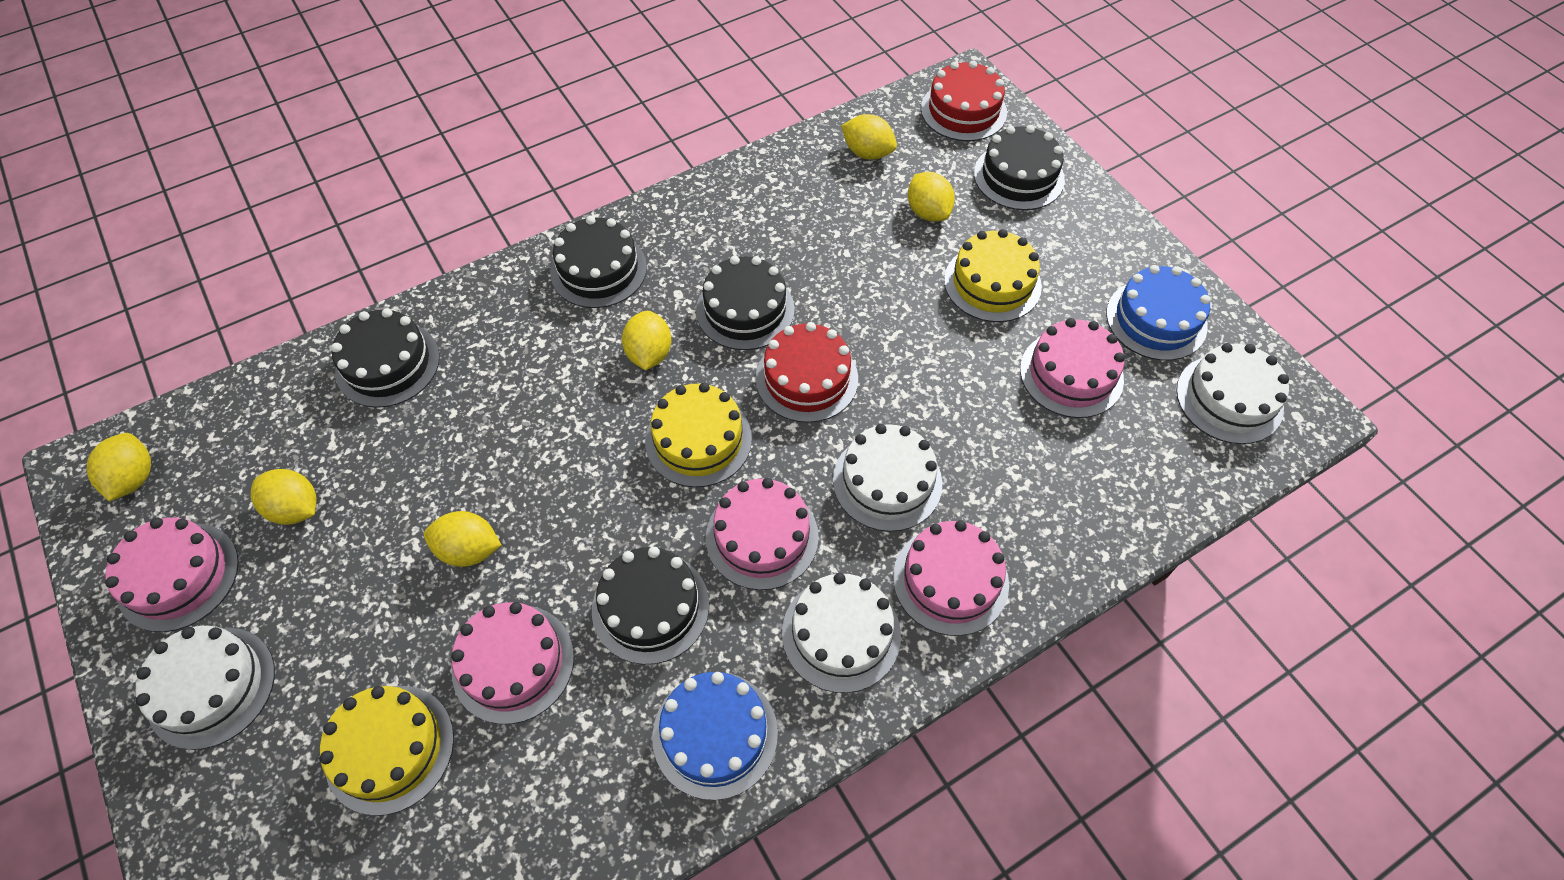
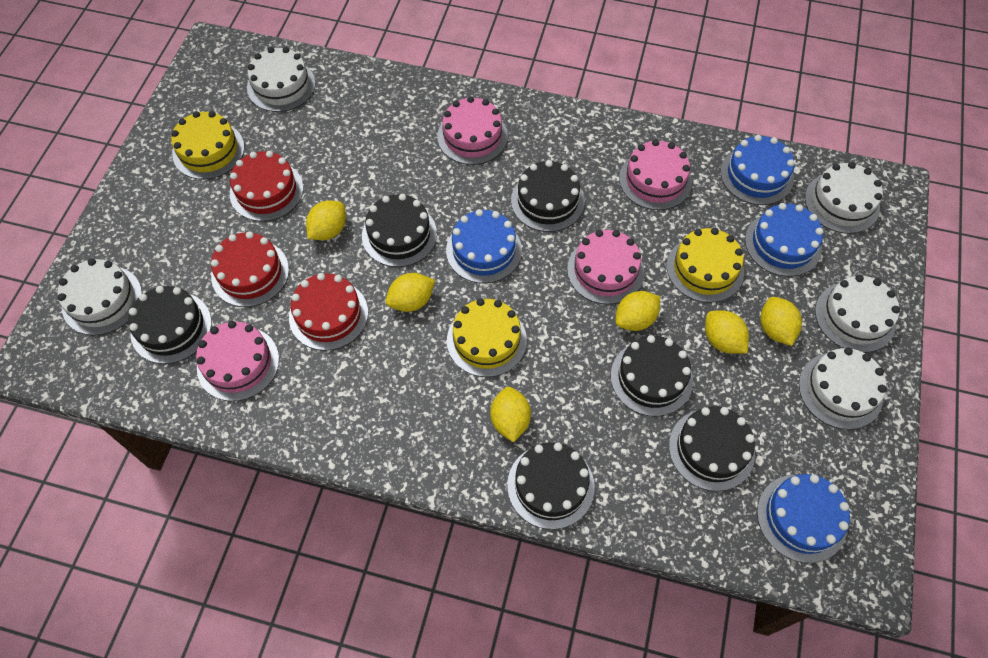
black cake: 5 -> 6
blue cake: 2 -> 4
pink cake: 5 -> 4
red cake: 2 -> 3
white cake: 4 -> 5

